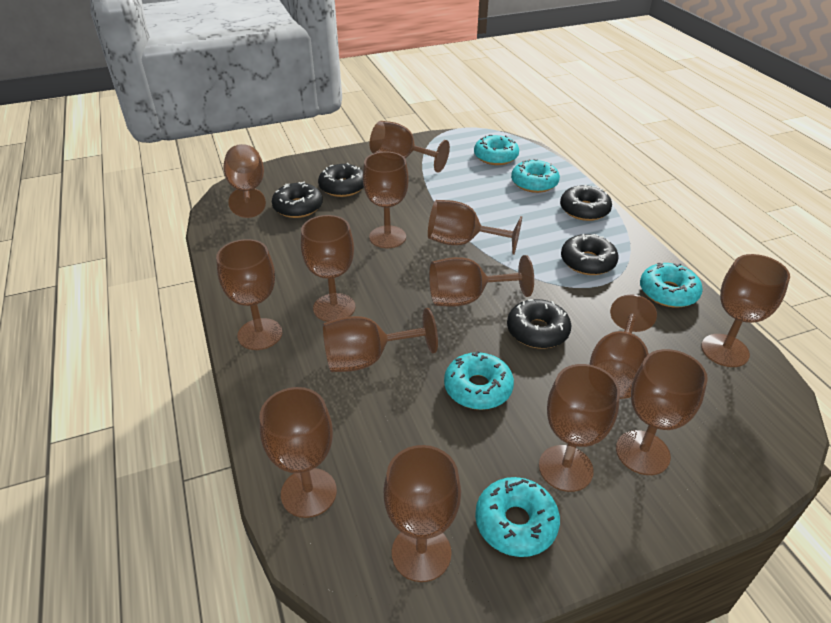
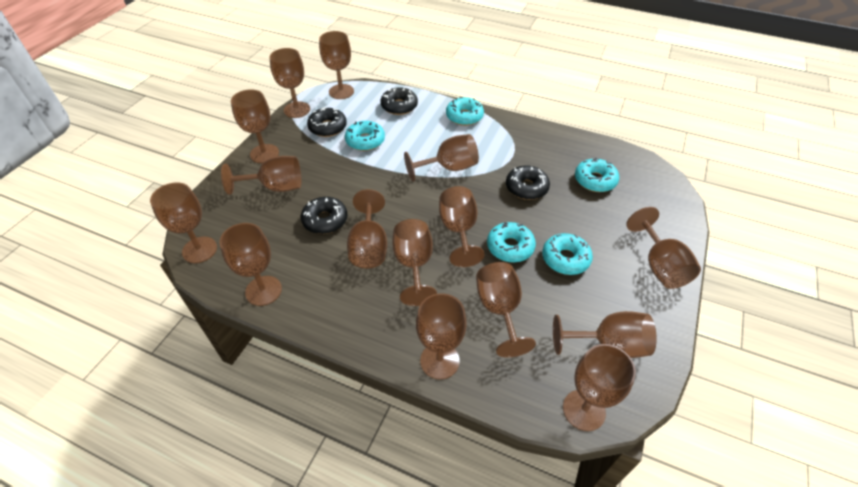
black donut: 5 -> 4
brown goblet: 14 -> 15

